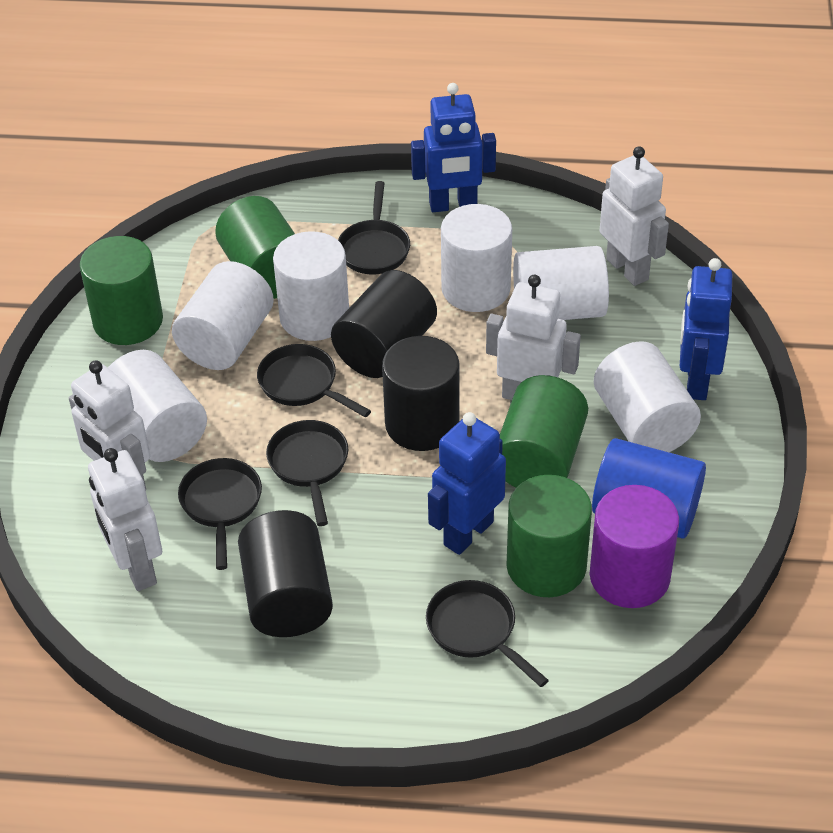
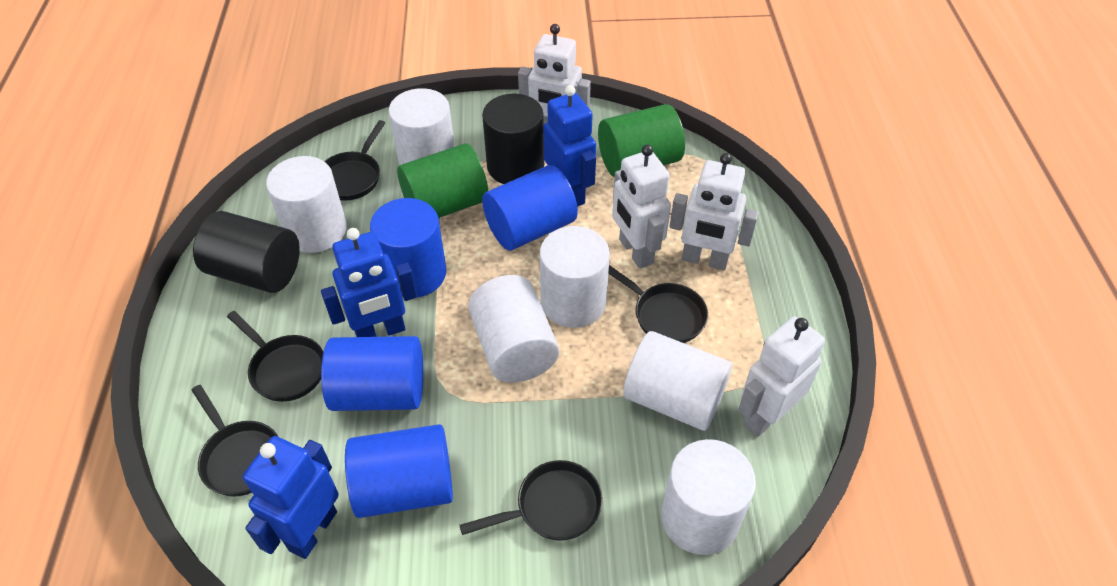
black cylinder: 3 -> 2
blue cylinder: 1 -> 4
green cylinder: 4 -> 2
purple cylinder: 1 -> 0

